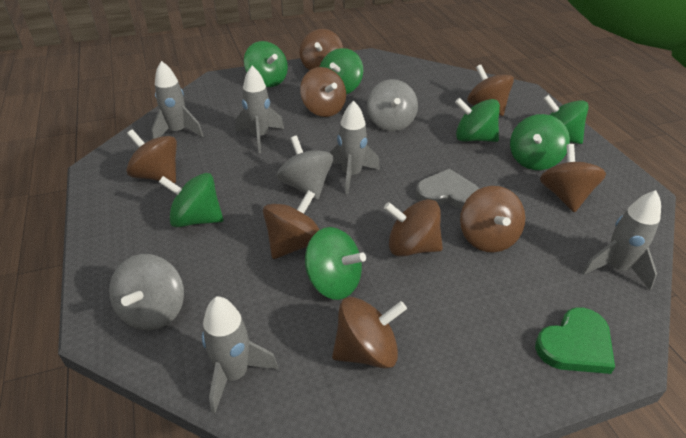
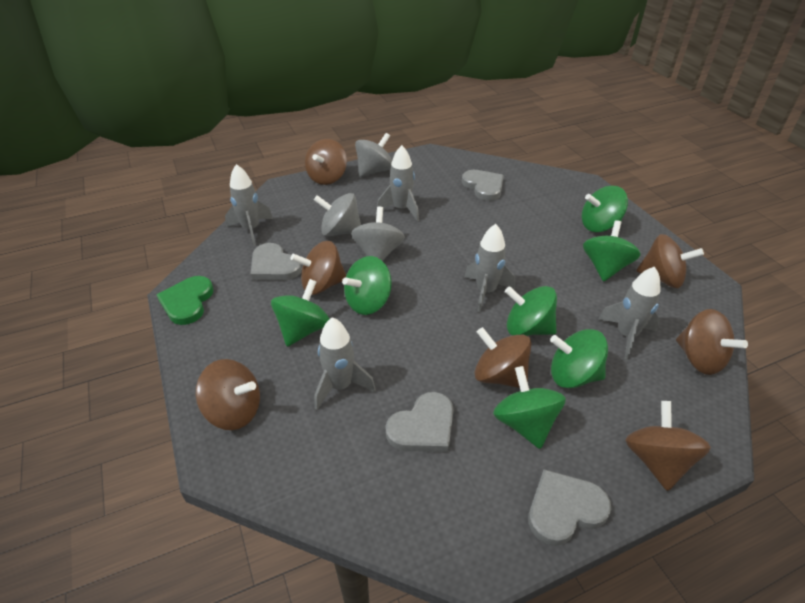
brown spinning top: 9 -> 7
grey heart: 1 -> 4

